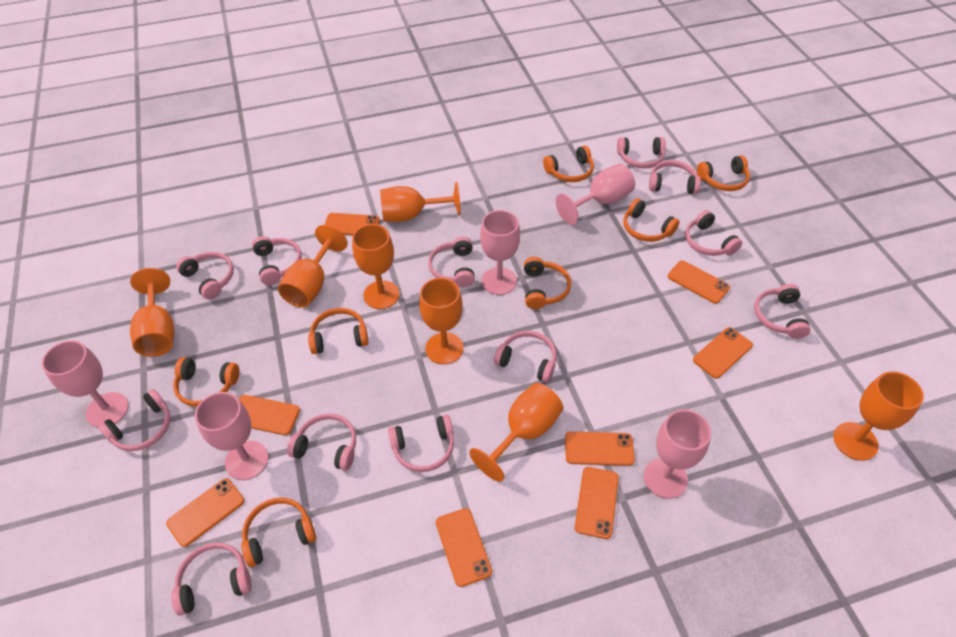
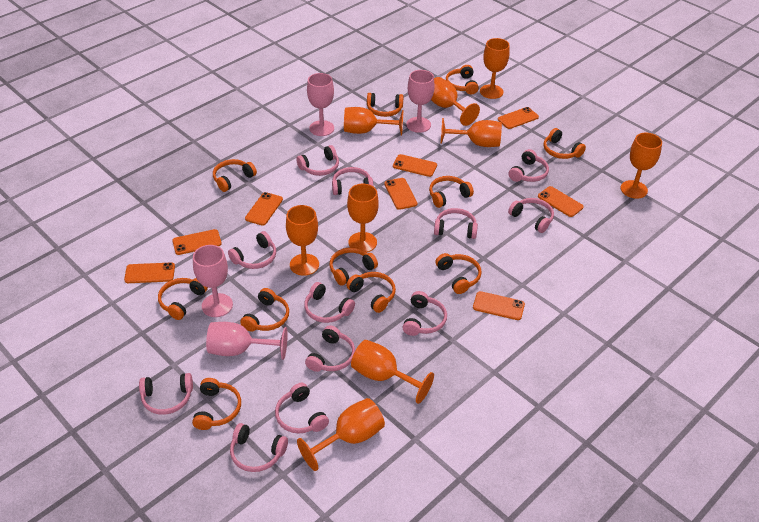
orange goblet: 7 -> 9
orange headphones: 7 -> 11
pink goblet: 5 -> 4

